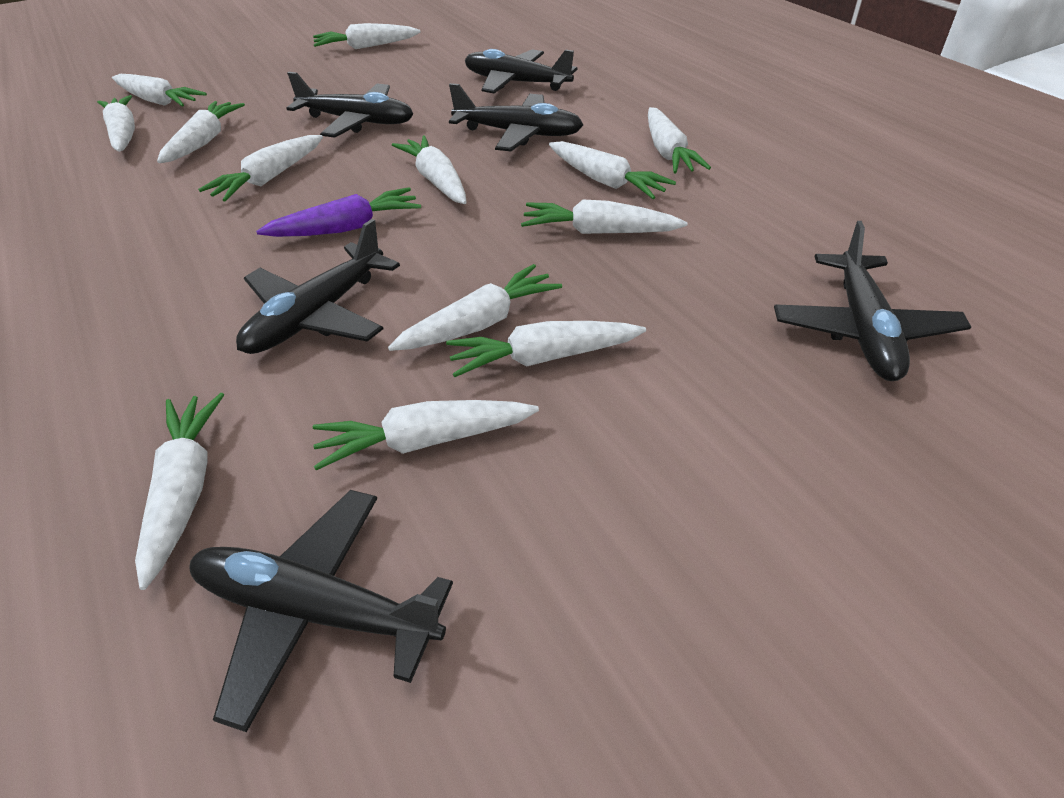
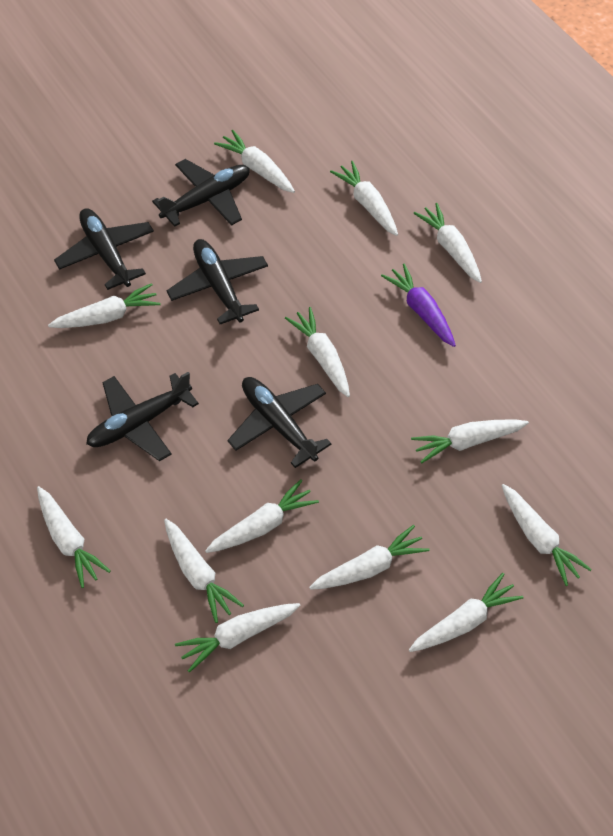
black plane: 6 -> 5

